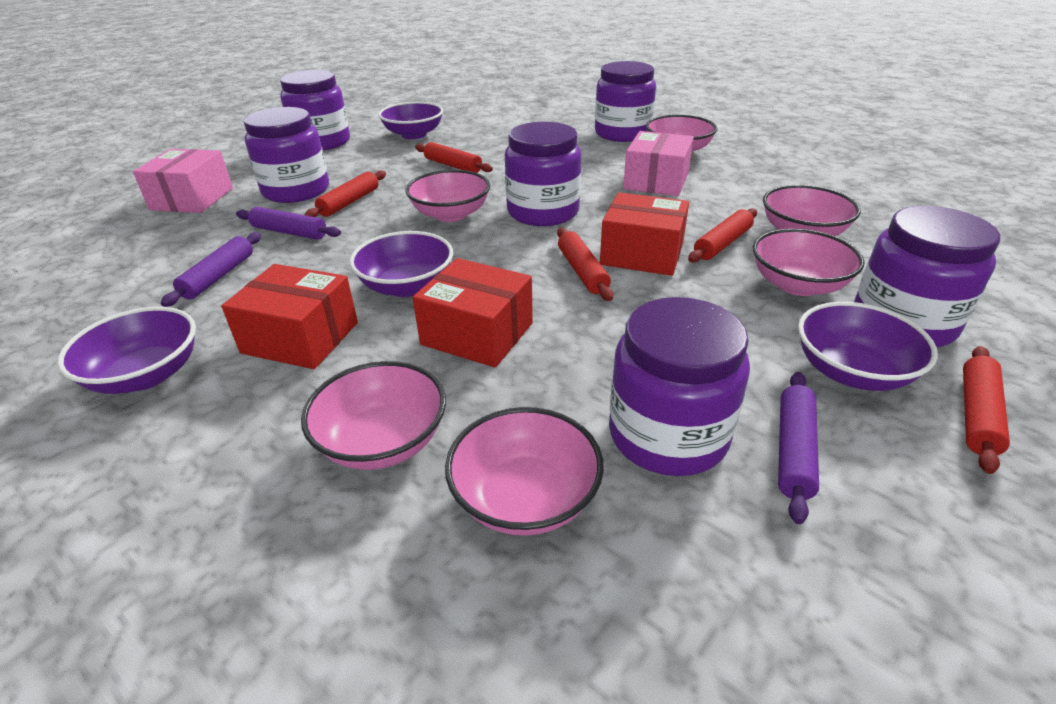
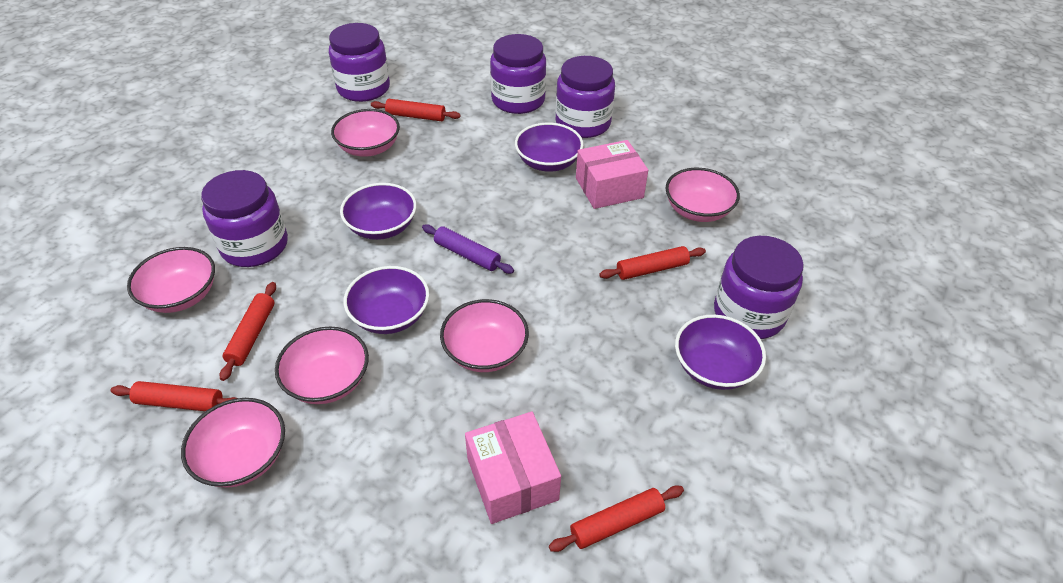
purple jar: 6 -> 5
purple rolling pin: 3 -> 1
red box: 3 -> 0

